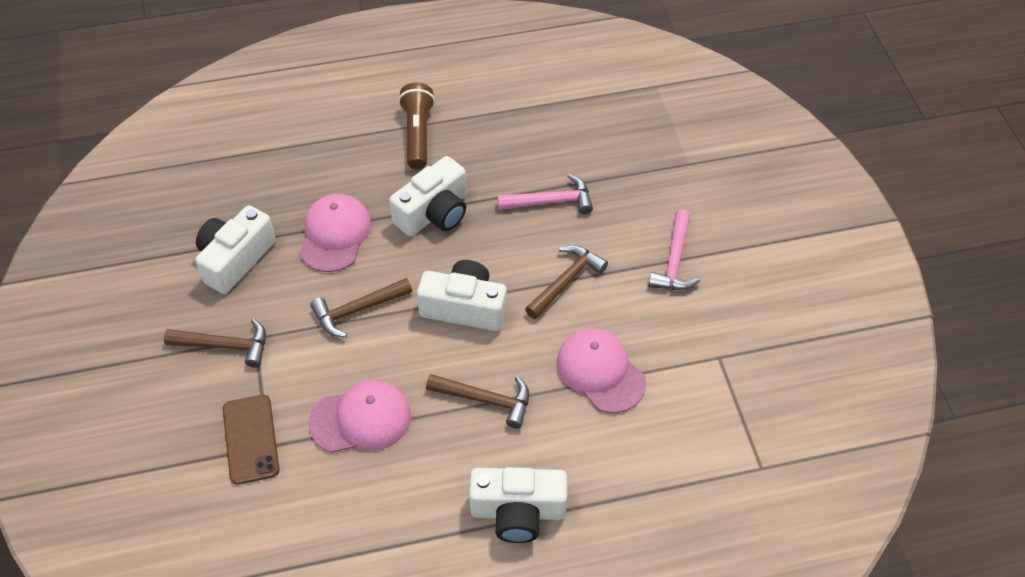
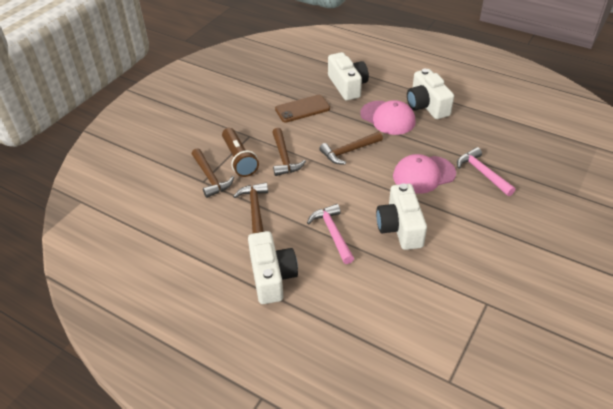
pink cap: 3 -> 2

